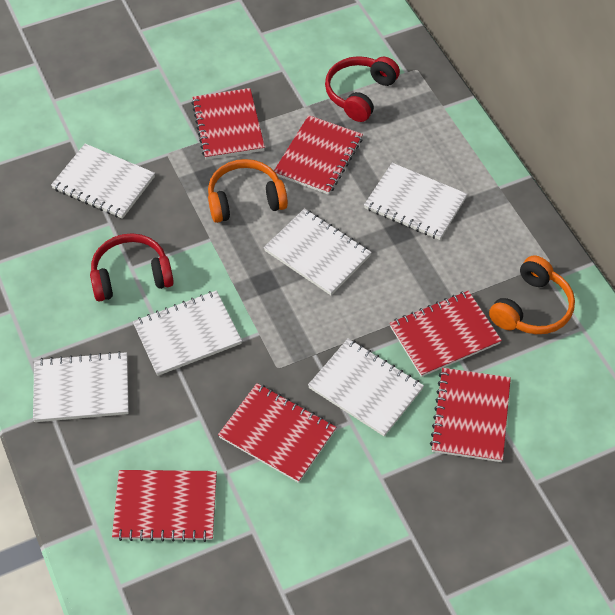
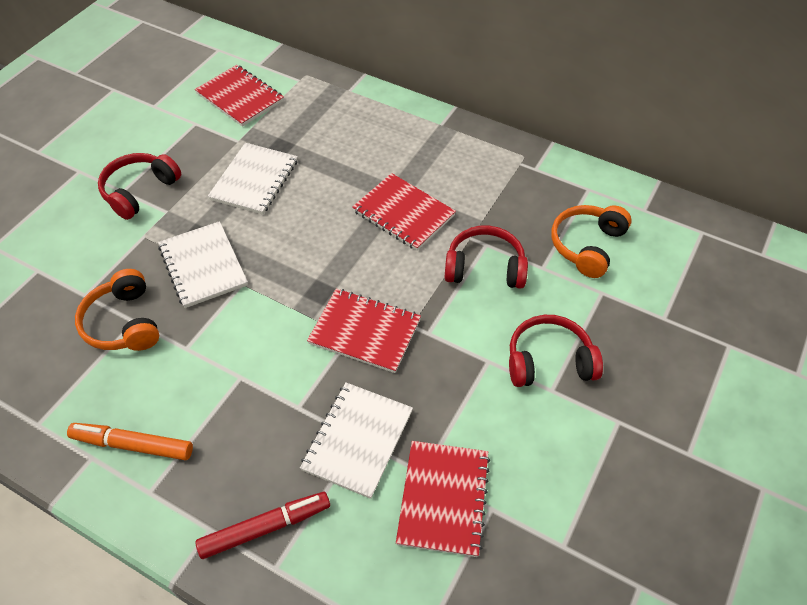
orange marker: 0 -> 1
red headphones: 2 -> 3
red marker: 0 -> 1
red notebook: 6 -> 4
white notebook: 6 -> 3

